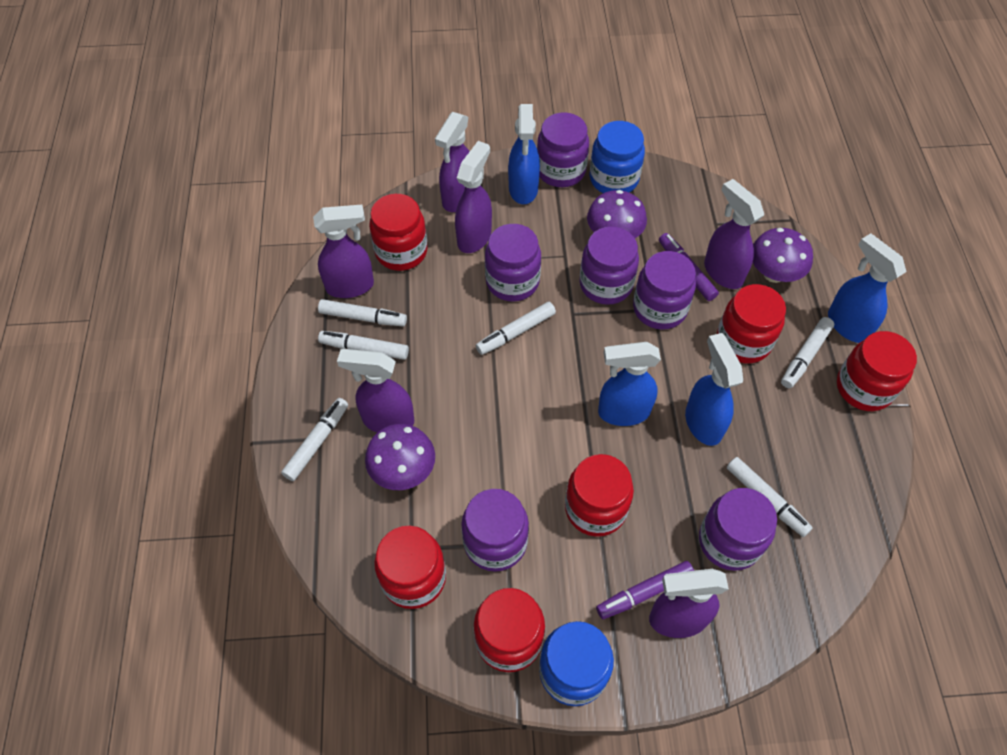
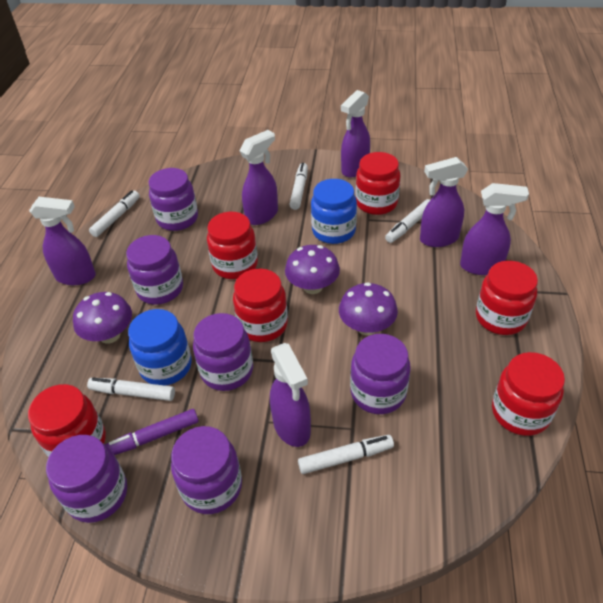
blue spray bottle: 4 -> 0
purple marker: 2 -> 1
white marker: 6 -> 5

